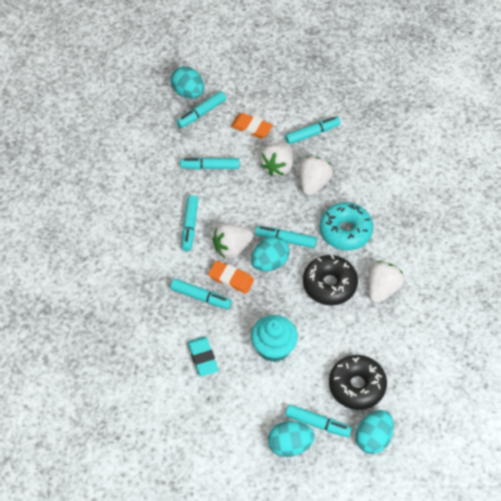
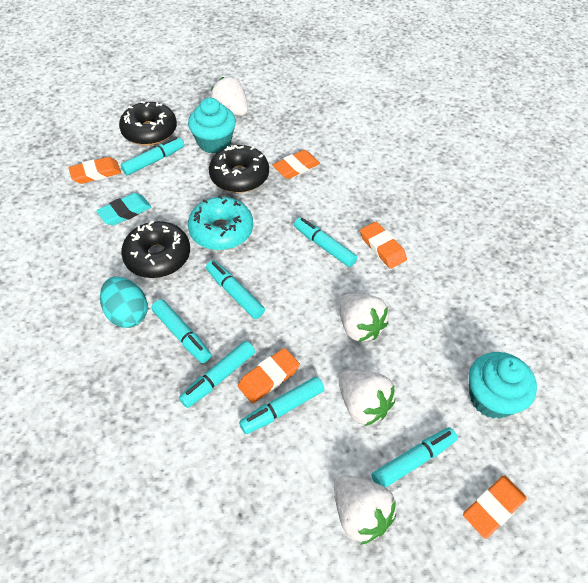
black donut: 2 -> 3
orange eraser: 2 -> 5
turquoise cupcake: 1 -> 2
turquoise egg: 4 -> 1

